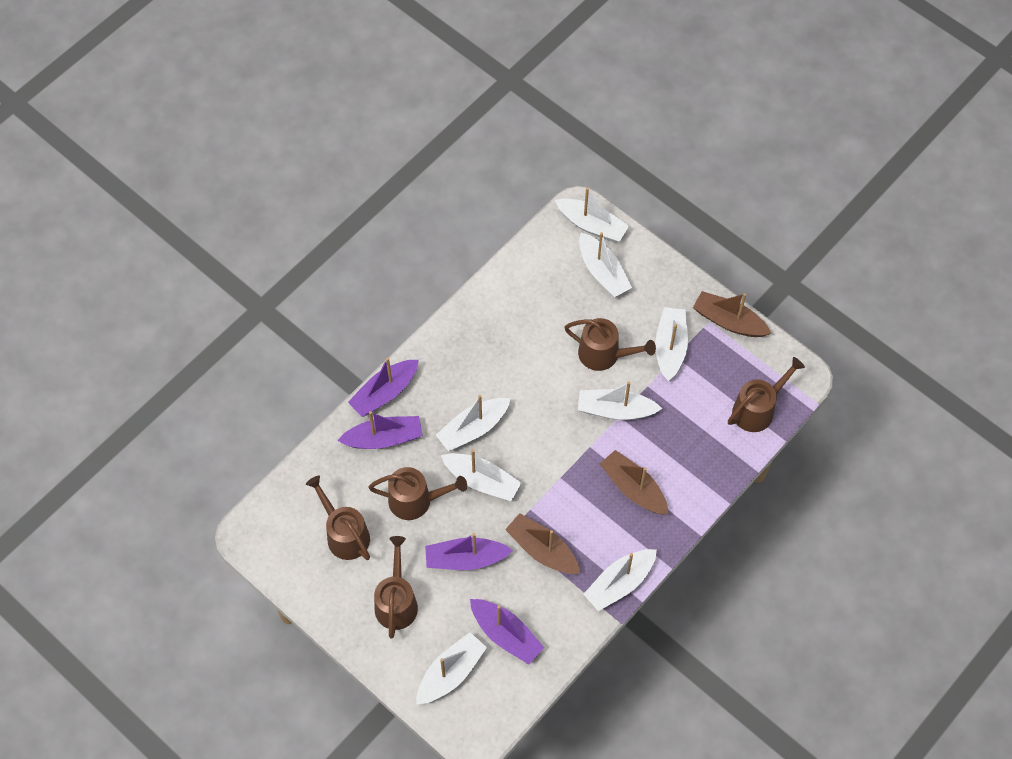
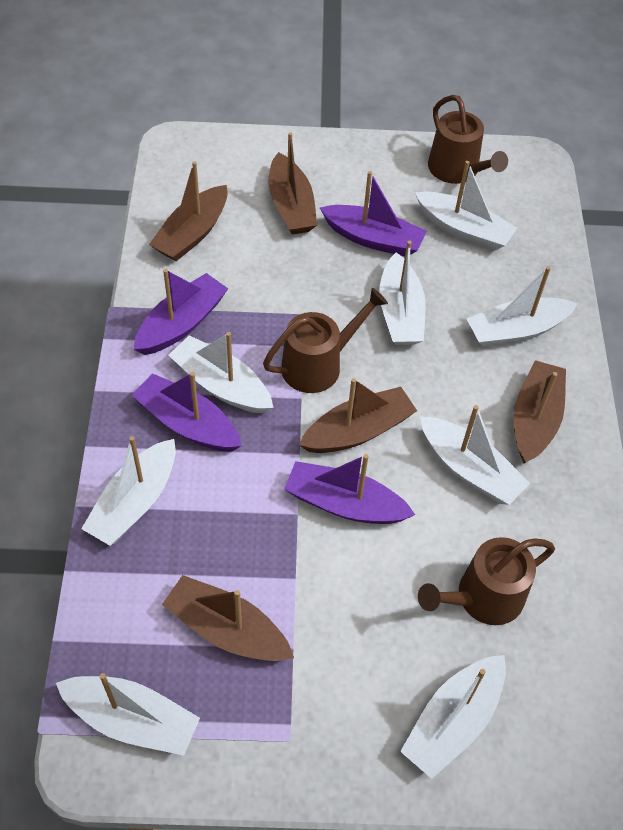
brown boat: 3 -> 5
brown watering can: 5 -> 3

